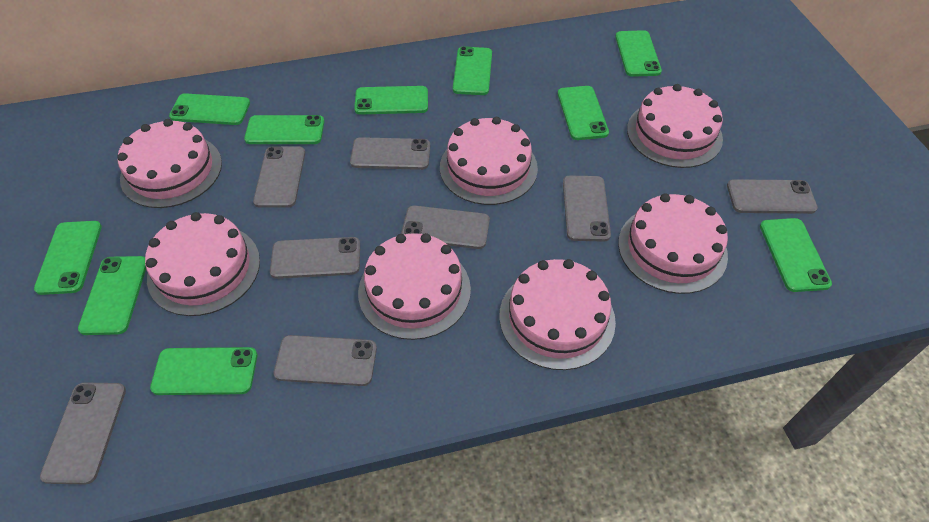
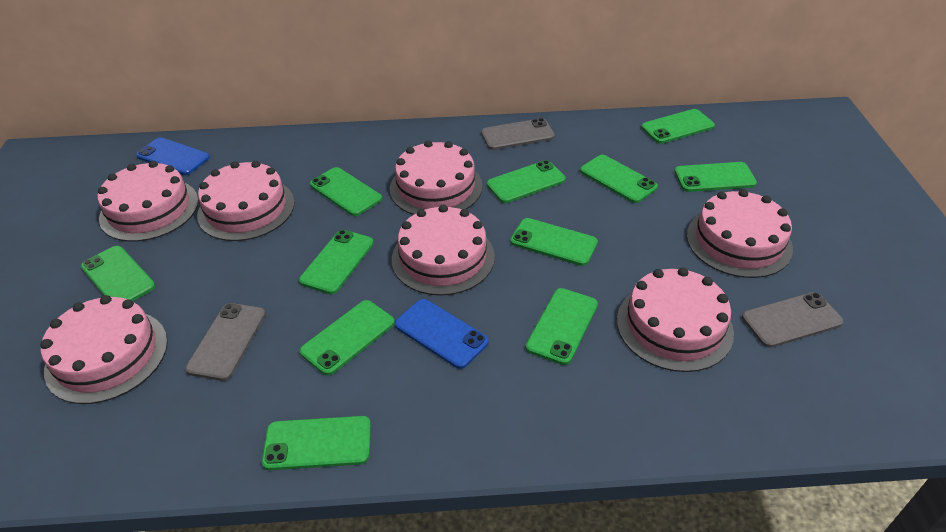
blue phone: 0 -> 2
green phone: 10 -> 11
grey phone: 8 -> 3

